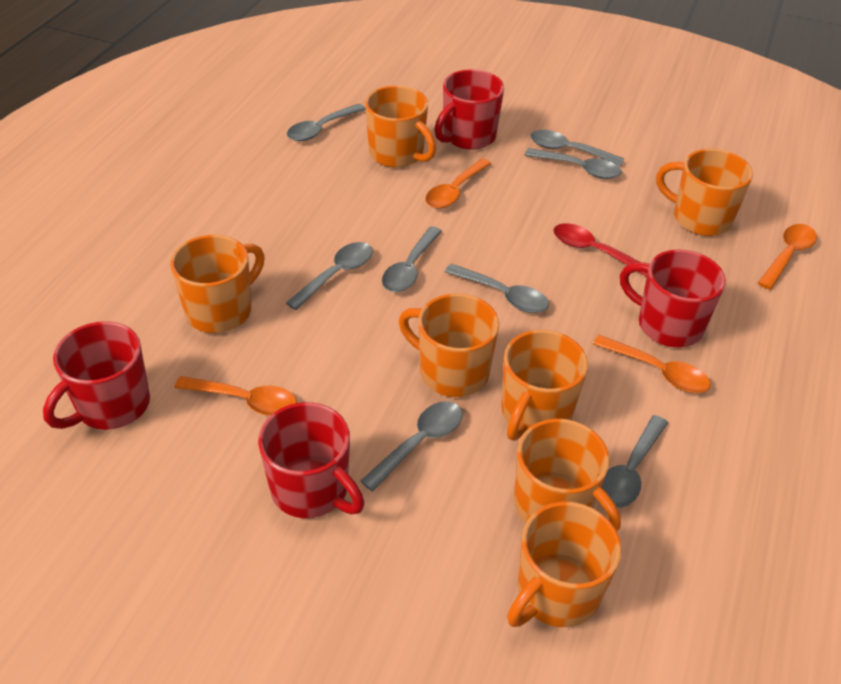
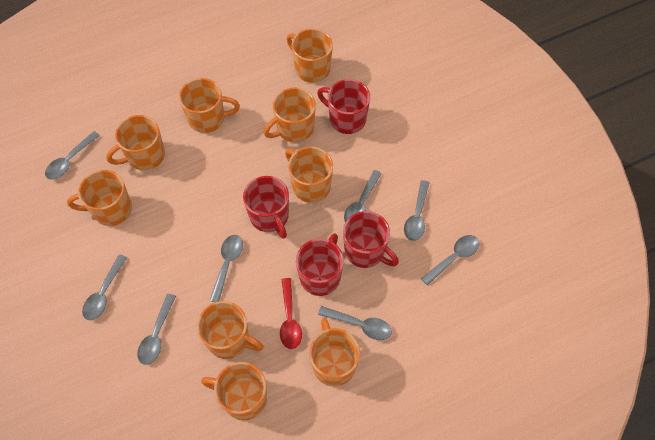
orange mug: 7 -> 9
orange spoon: 4 -> 0

